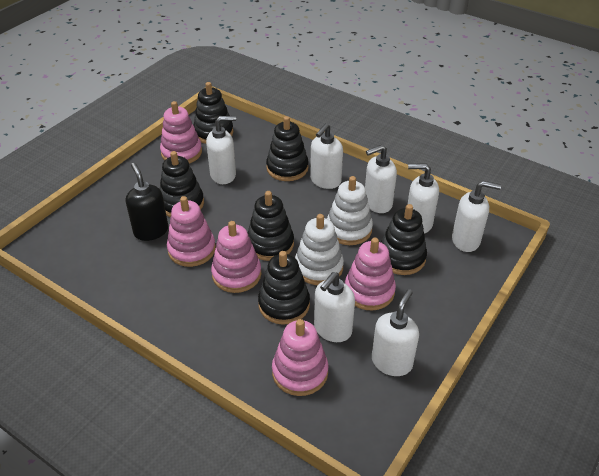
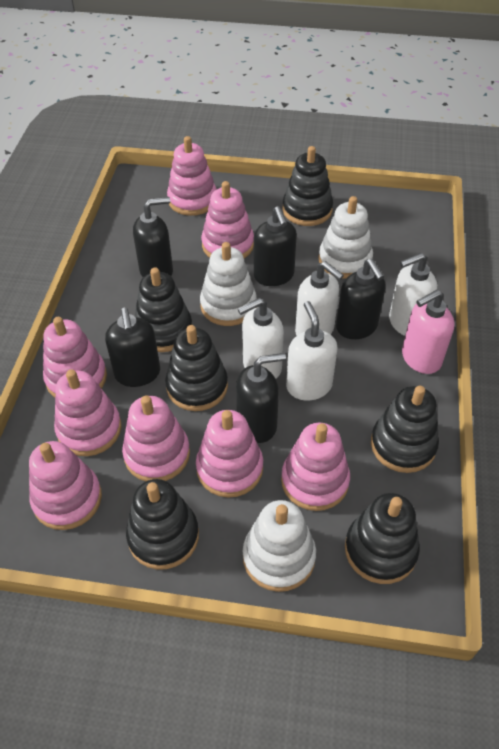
black soap dispenser: 1 -> 5
pink soap dispenser: 0 -> 1
pink stacking toy: 5 -> 8
white soap dispenser: 7 -> 4
white stacking toy: 2 -> 3

